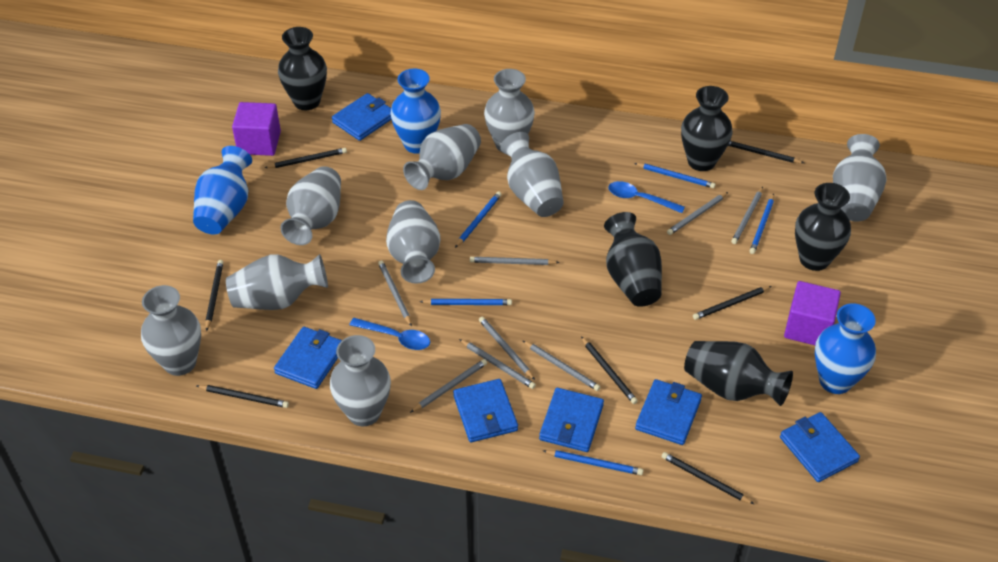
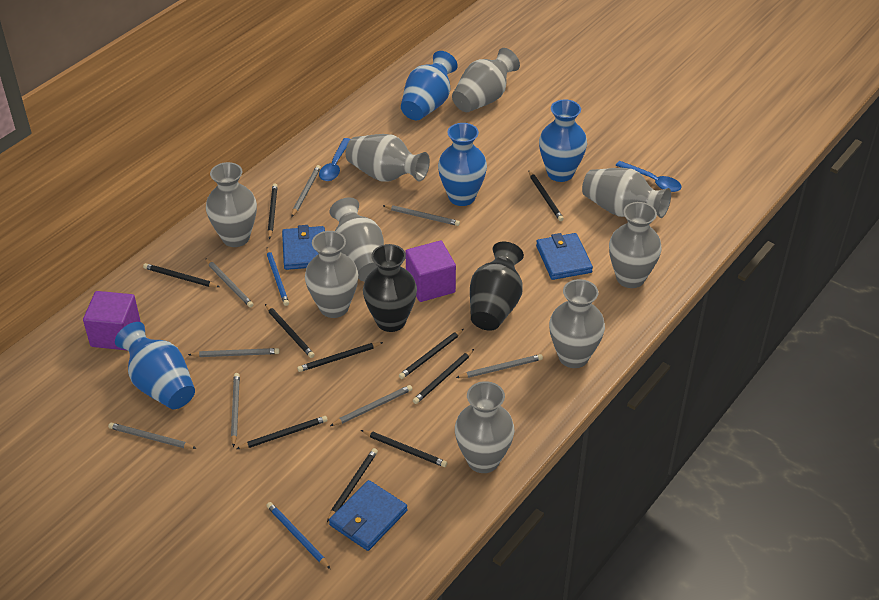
black pencil: 7 -> 10
black vase: 5 -> 2
blue pencil: 5 -> 2
blue vase: 3 -> 4
blue wallet: 6 -> 3

